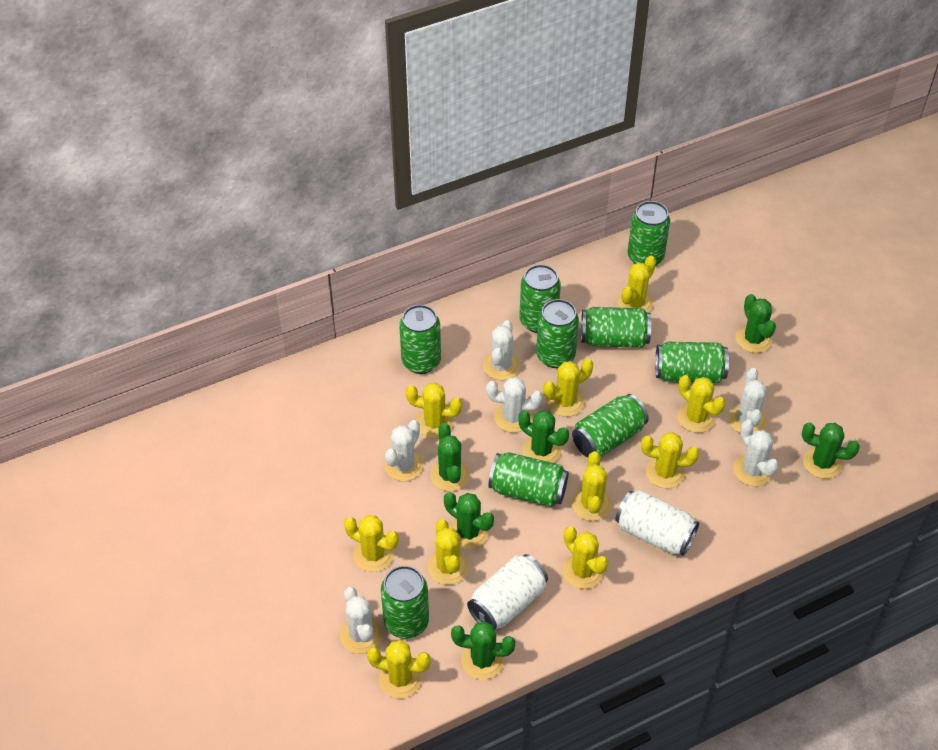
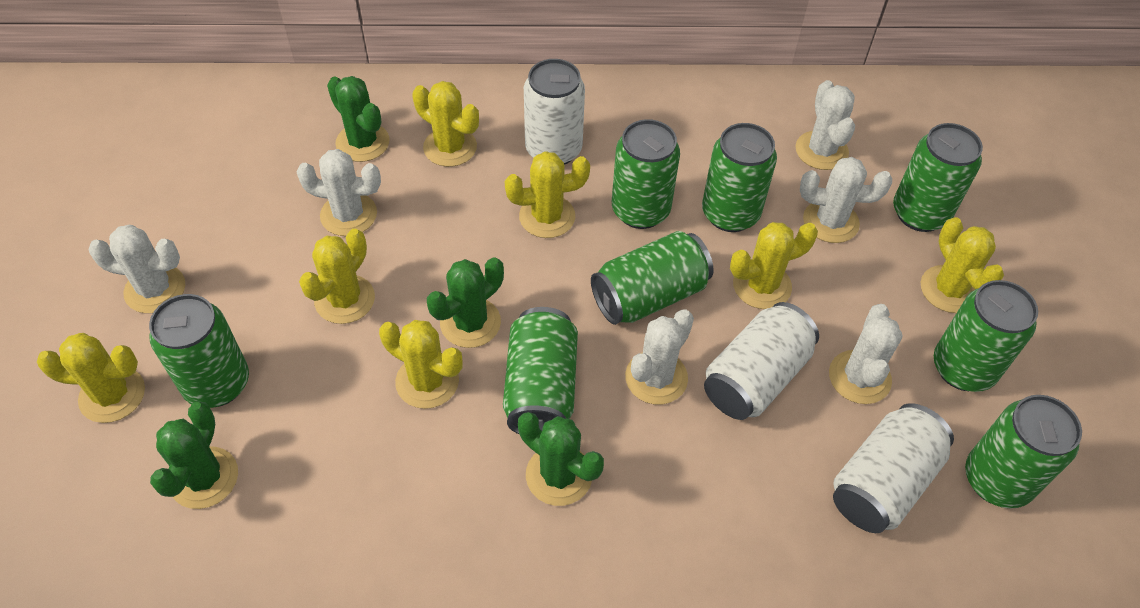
green cactus: 6 -> 4
green can: 9 -> 8
white can: 2 -> 3
yellow cactus: 10 -> 7

